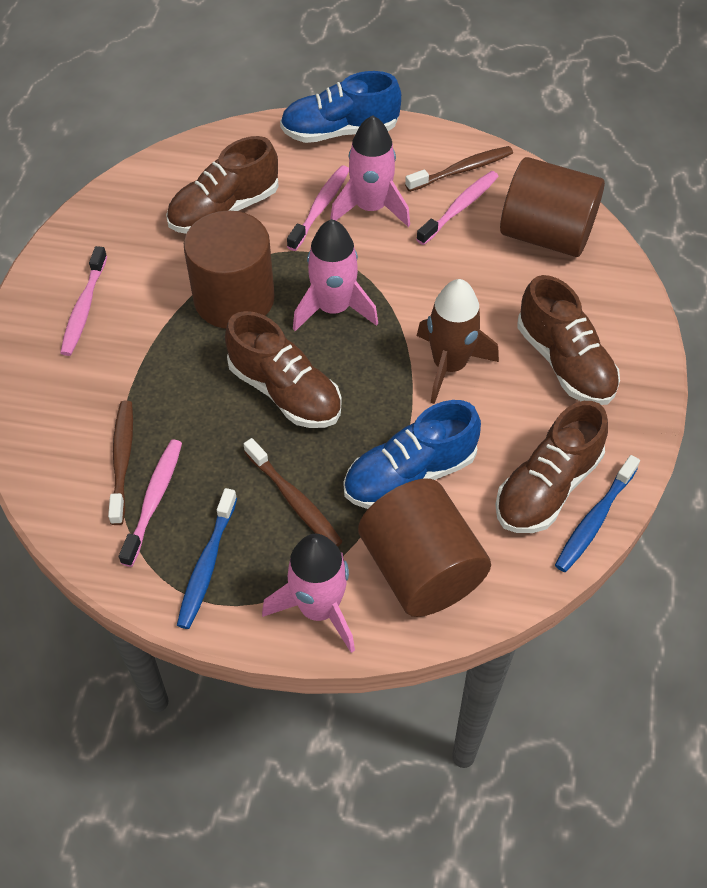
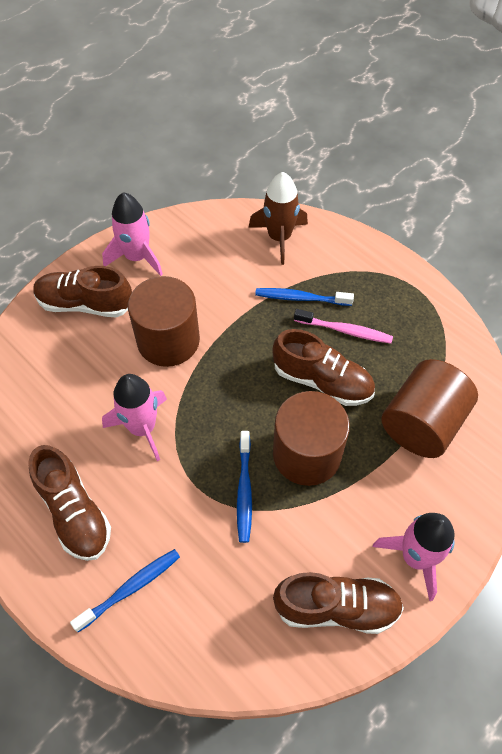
blue shoe: 2 -> 0
blue toothbrush: 2 -> 3
brown toothbrush: 3 -> 0
pink toothbrush: 4 -> 1

